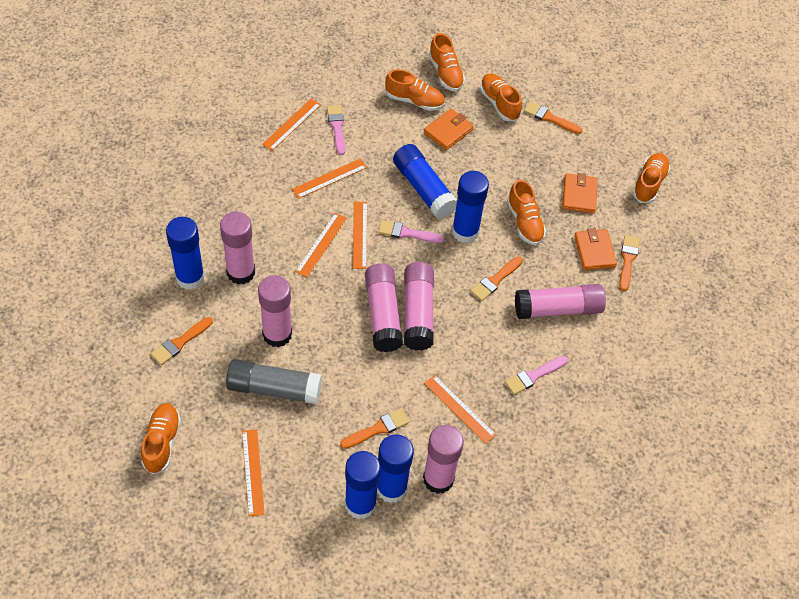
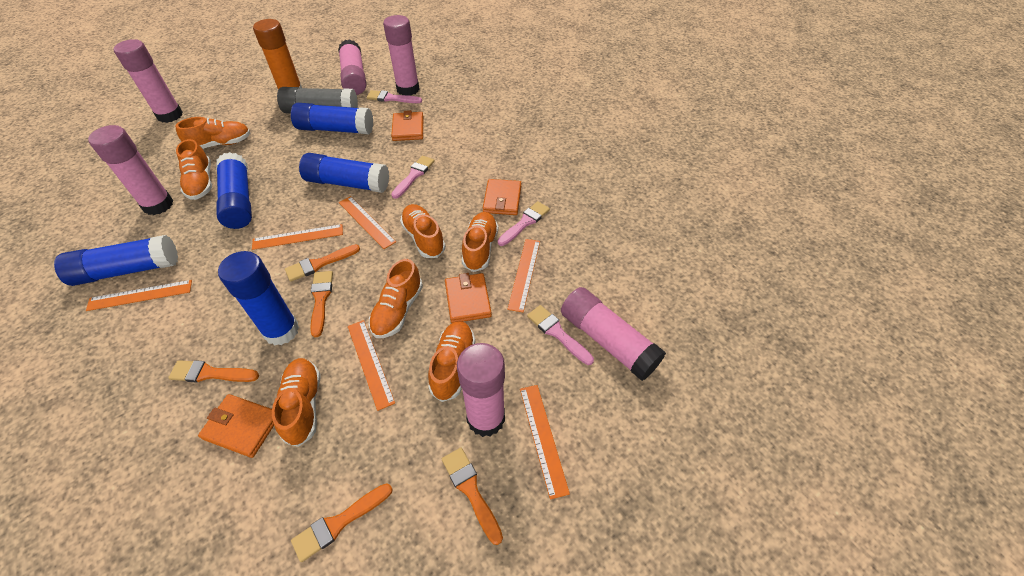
orange glue stick: 0 -> 1
orange shoe: 6 -> 7
orange wallet: 3 -> 4
pink brush: 3 -> 4

